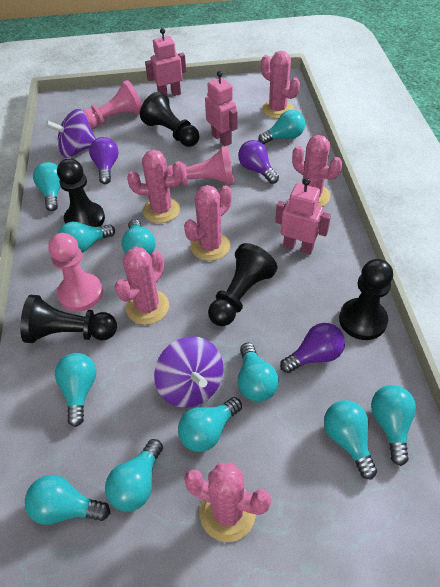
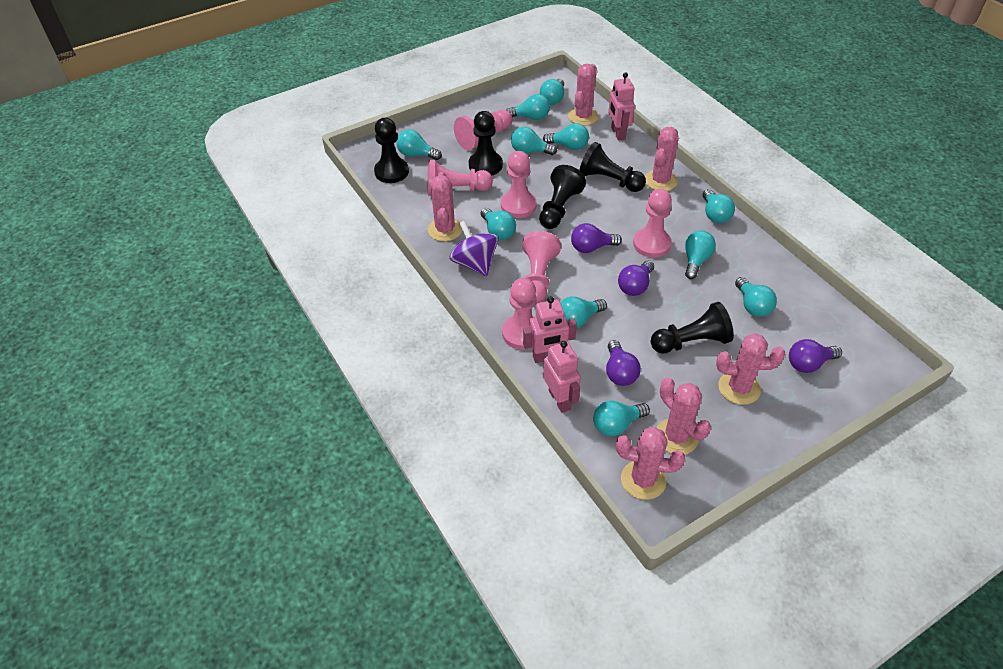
pink pawn: 3 -> 6
purple light bulb: 3 -> 4
purple spinning top: 2 -> 1

